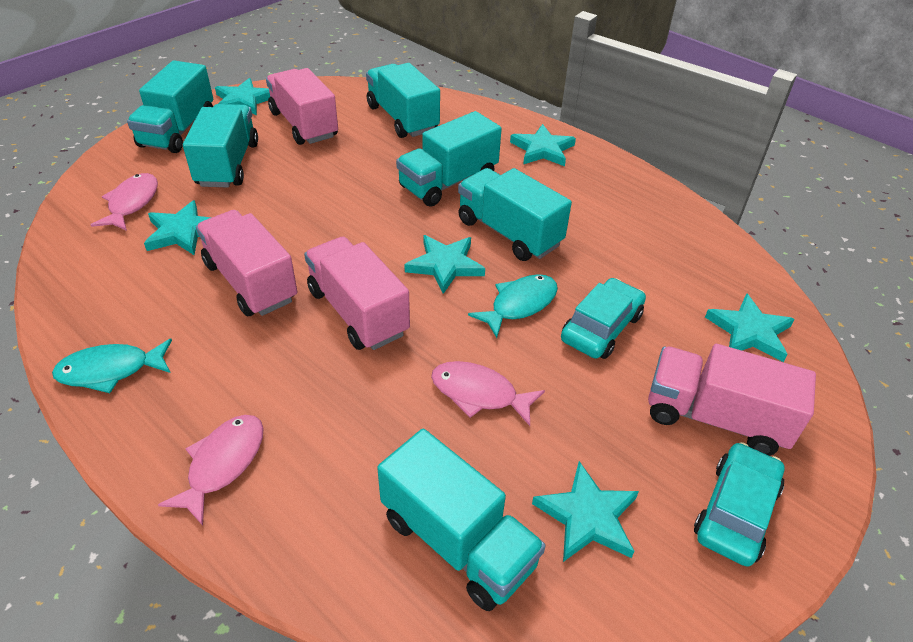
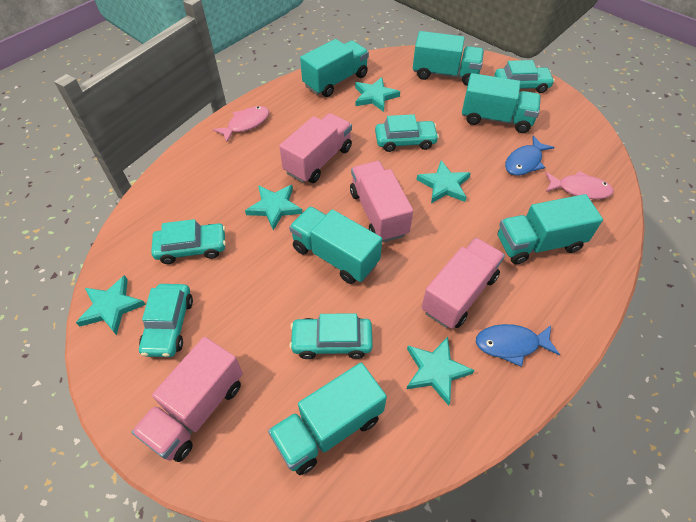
blue fish: 0 -> 2
pink fish: 3 -> 2
turquoise car: 2 -> 5
turquoise fish: 2 -> 0
turquoise star: 6 -> 5

